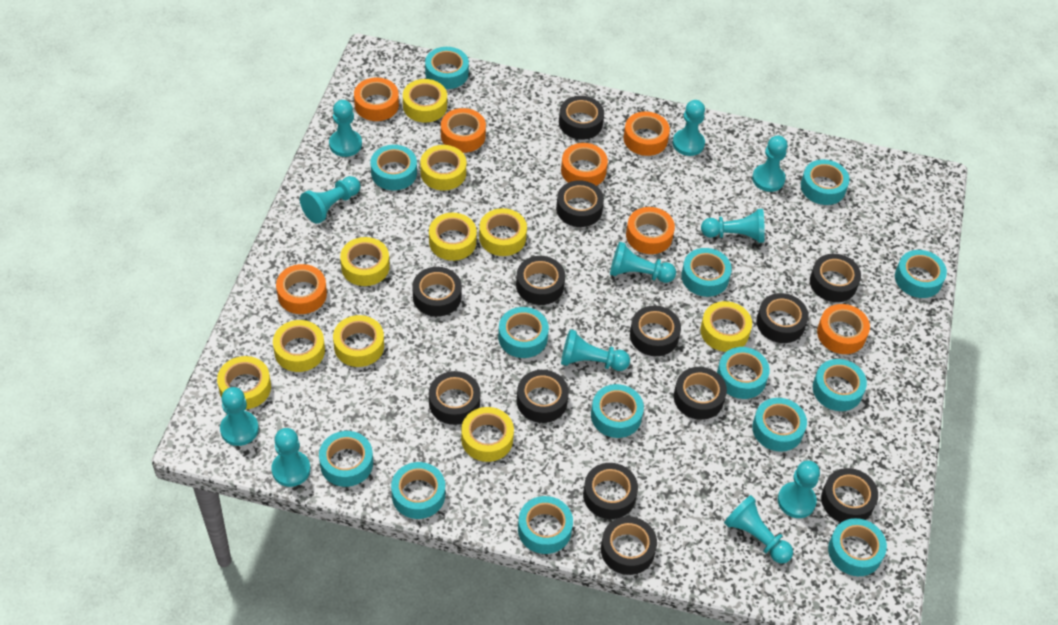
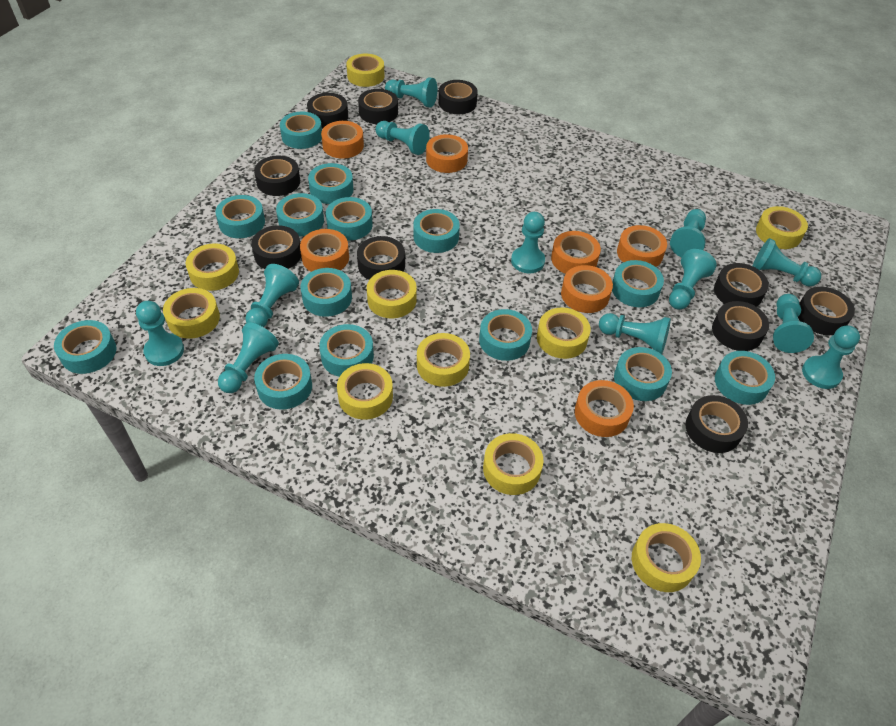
black tape: 13 -> 10
turquoise pawn: 11 -> 12

